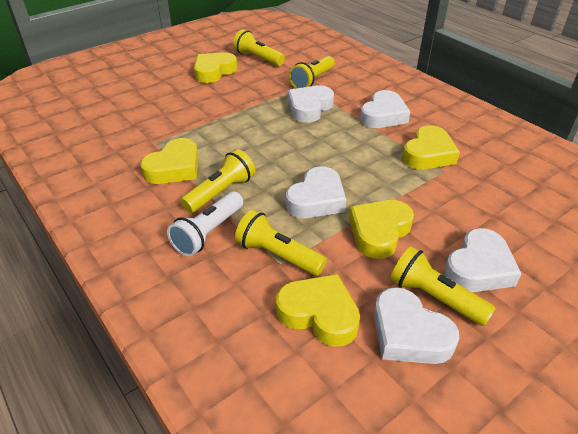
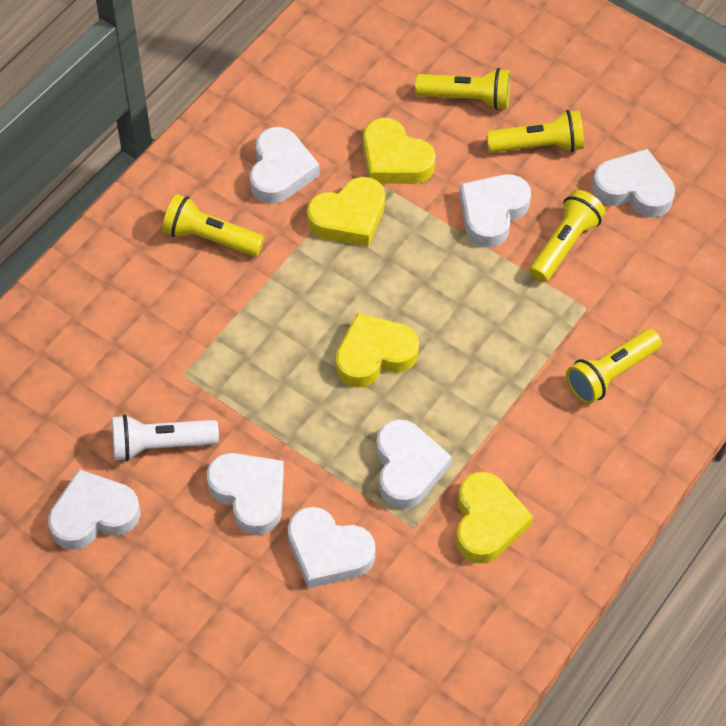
white heart: 5 -> 7
yellow heart: 5 -> 4

